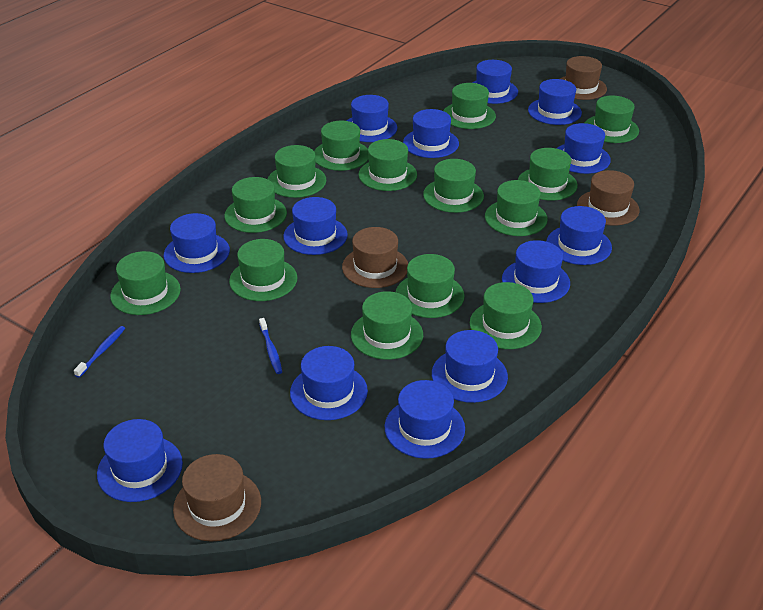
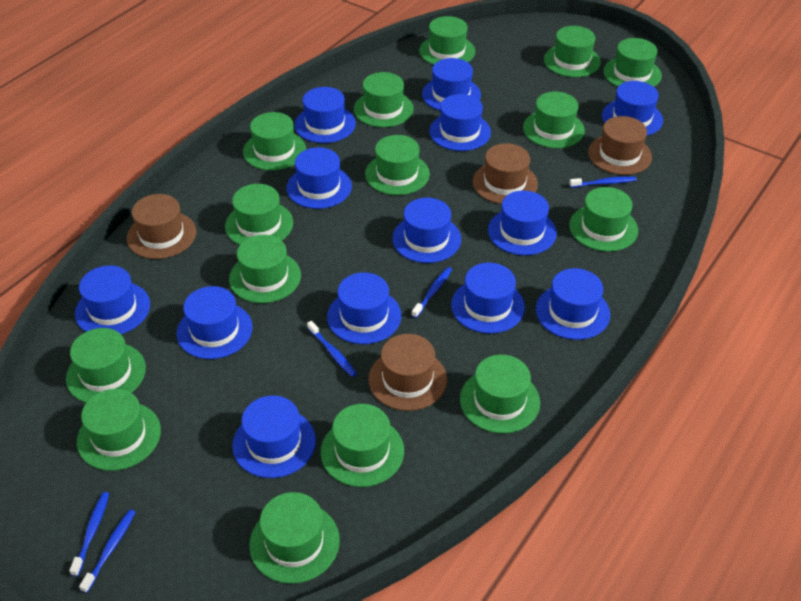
blue toothbrush: 2 -> 5
green hat: 14 -> 15

